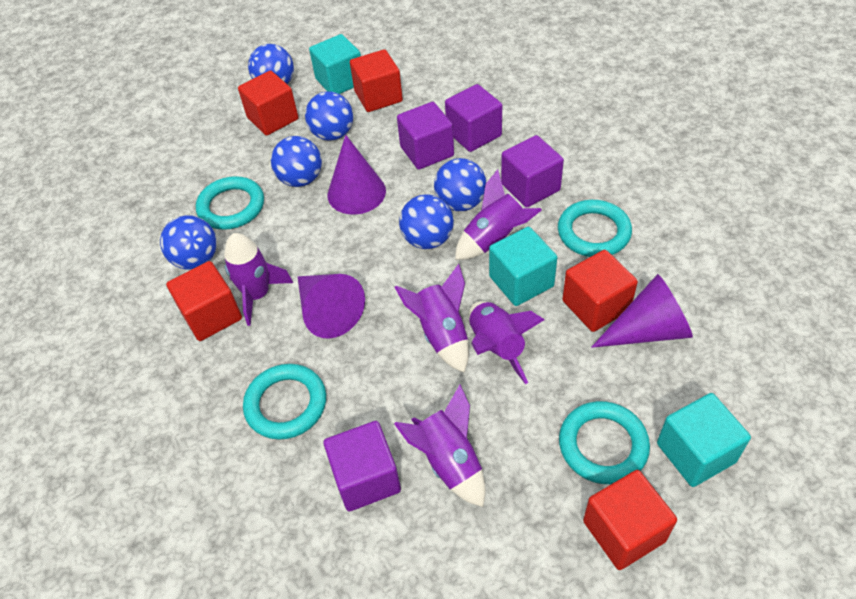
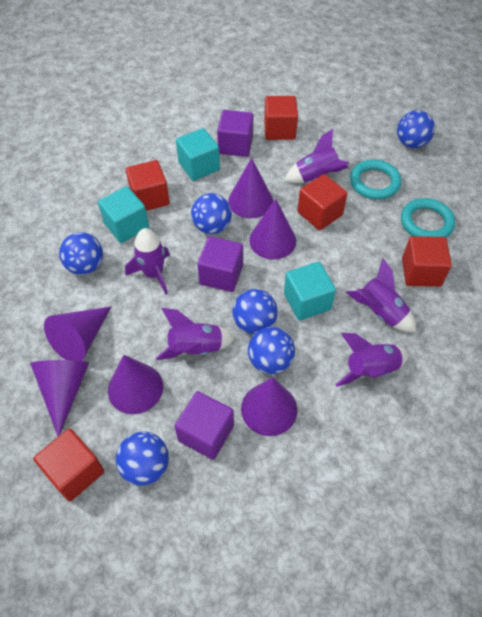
purple cone: 3 -> 6
purple cube: 4 -> 3
turquoise ring: 4 -> 2

